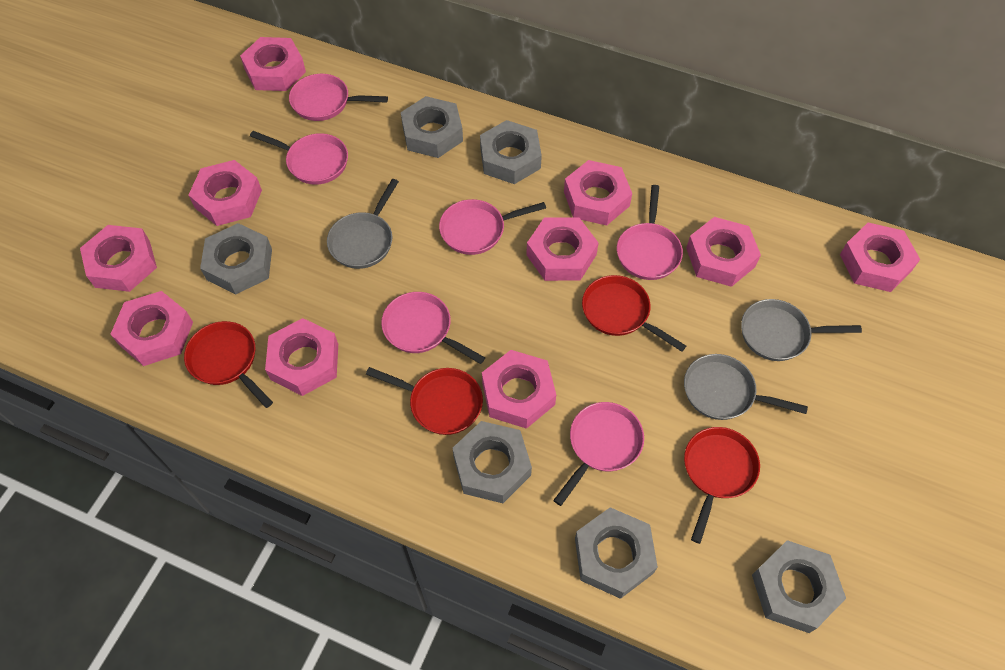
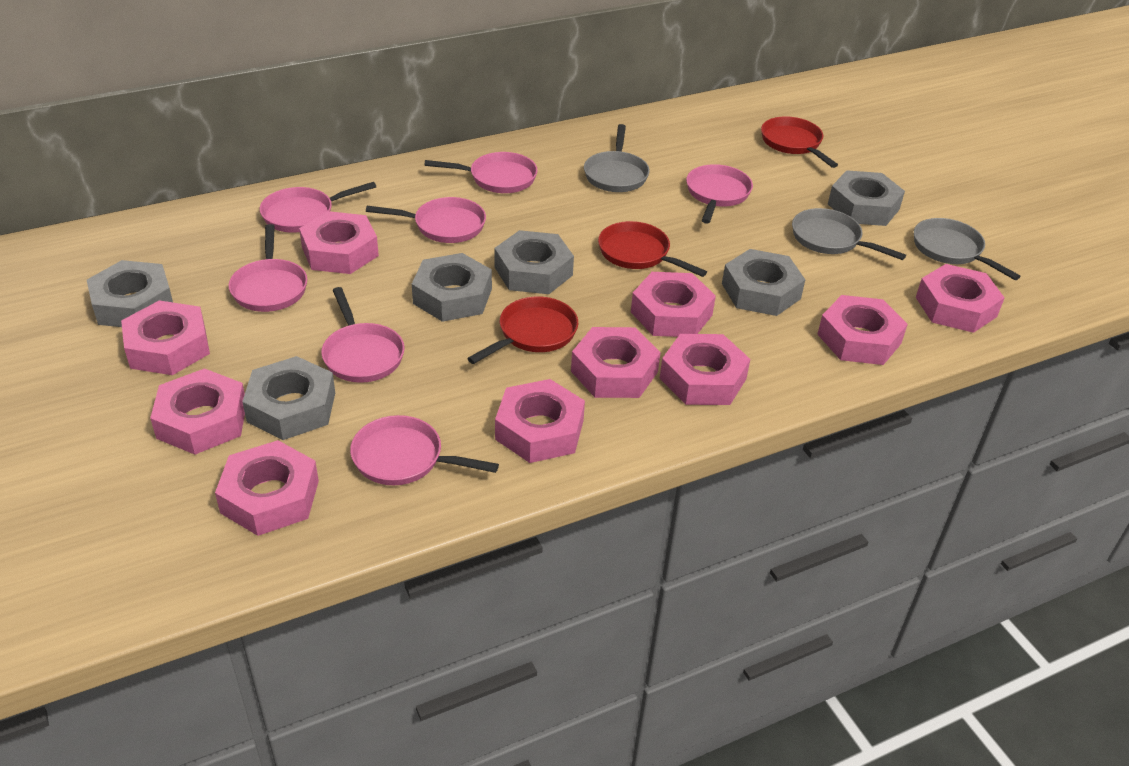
pink pan: 6 -> 7
red pan: 4 -> 3

